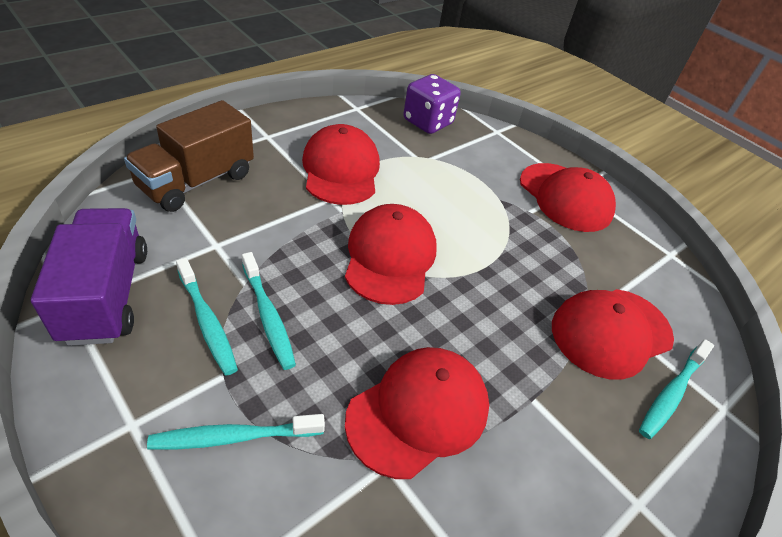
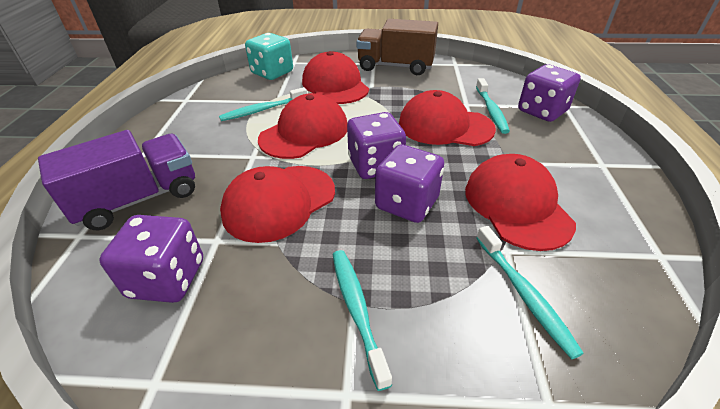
purple dice: 1 -> 4
turquoise dice: 0 -> 1

